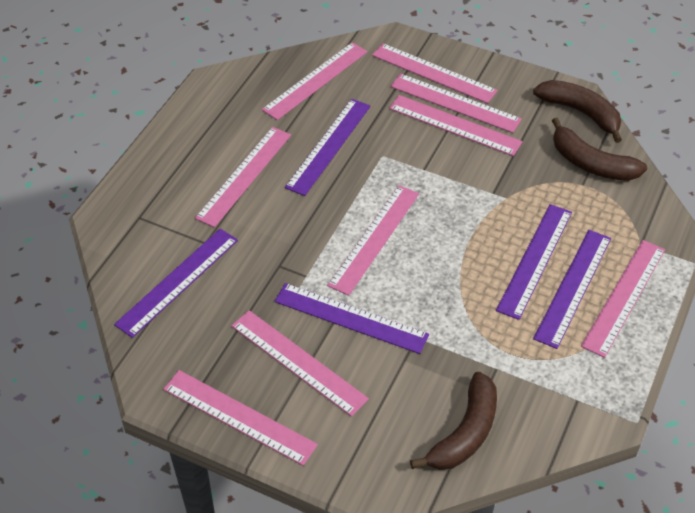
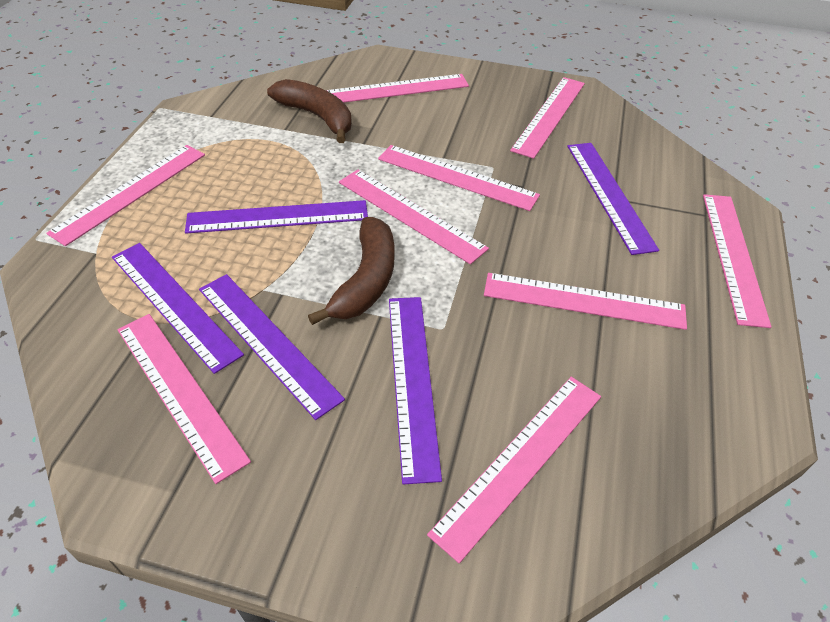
brown banana: 3 -> 2

